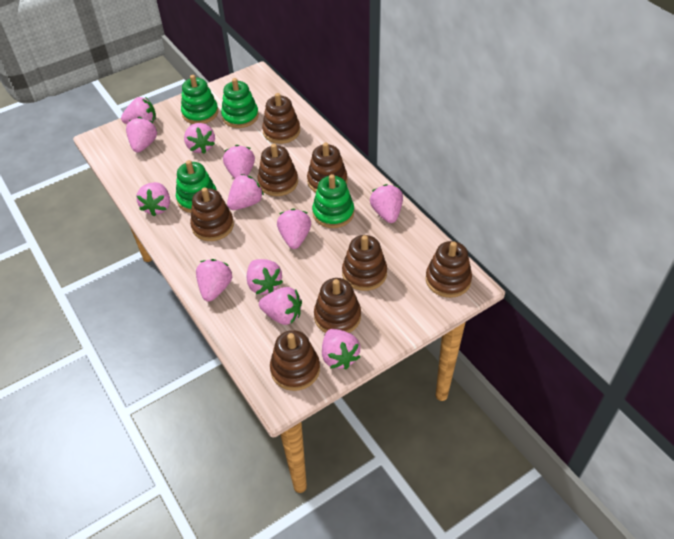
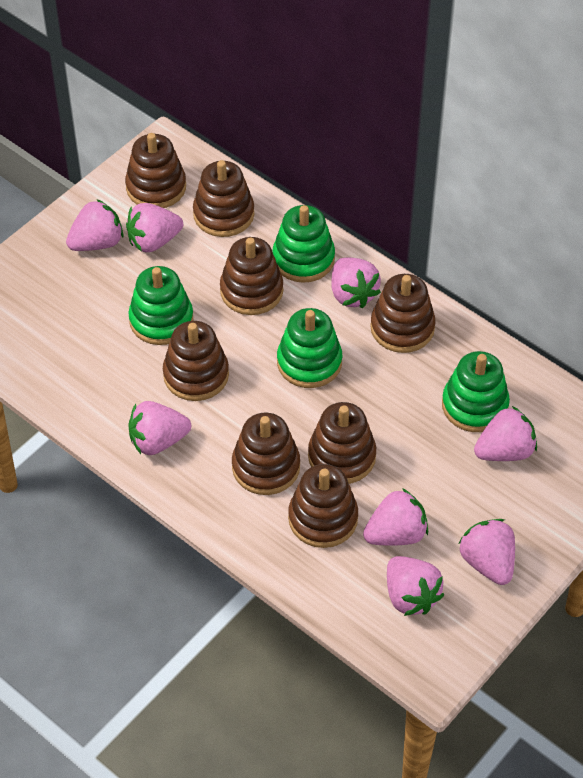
pink strawberry: 12 -> 8

